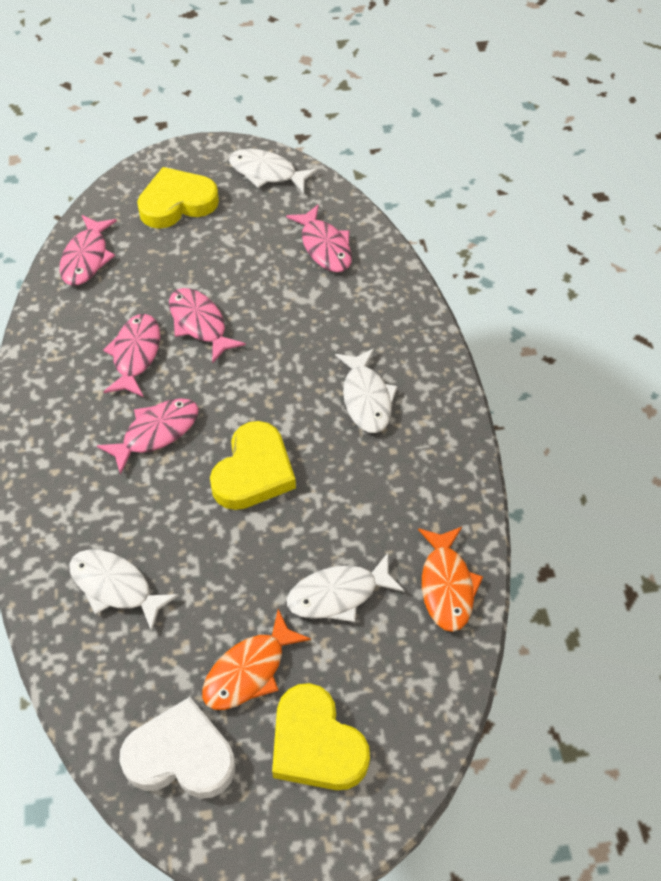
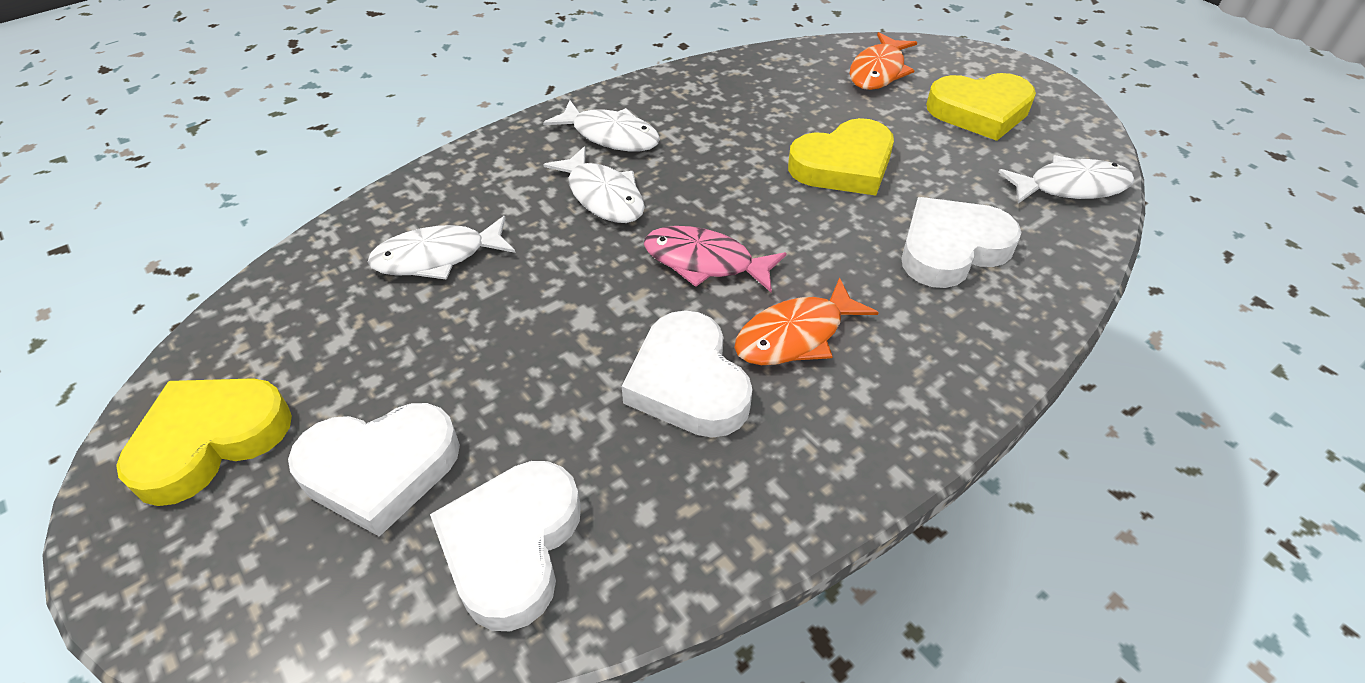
pink fish: 5 -> 1
white heart: 1 -> 4

